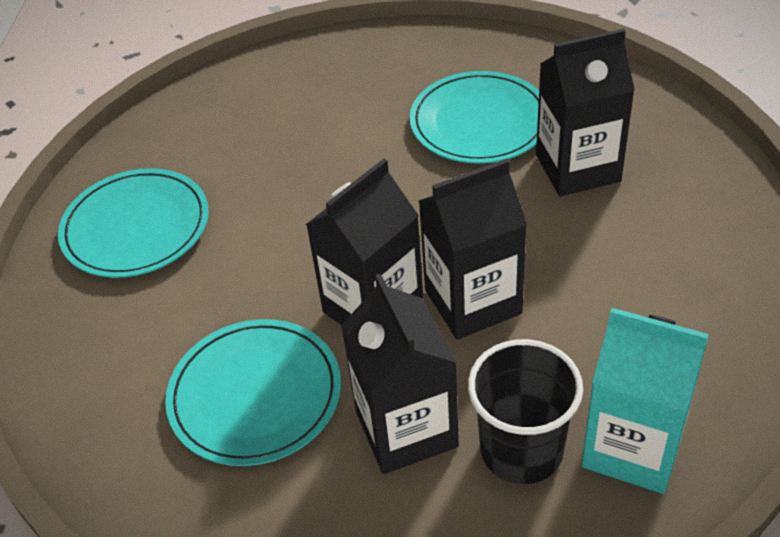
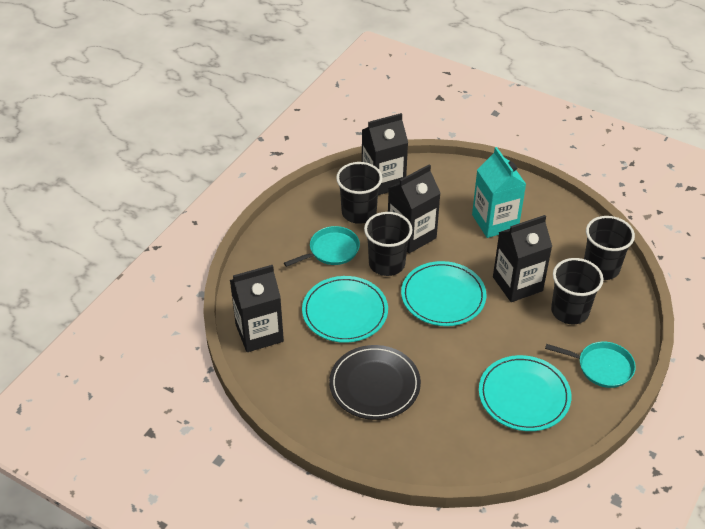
black cup: 1 -> 4
black plate: 0 -> 1
turquoise pan: 0 -> 2

